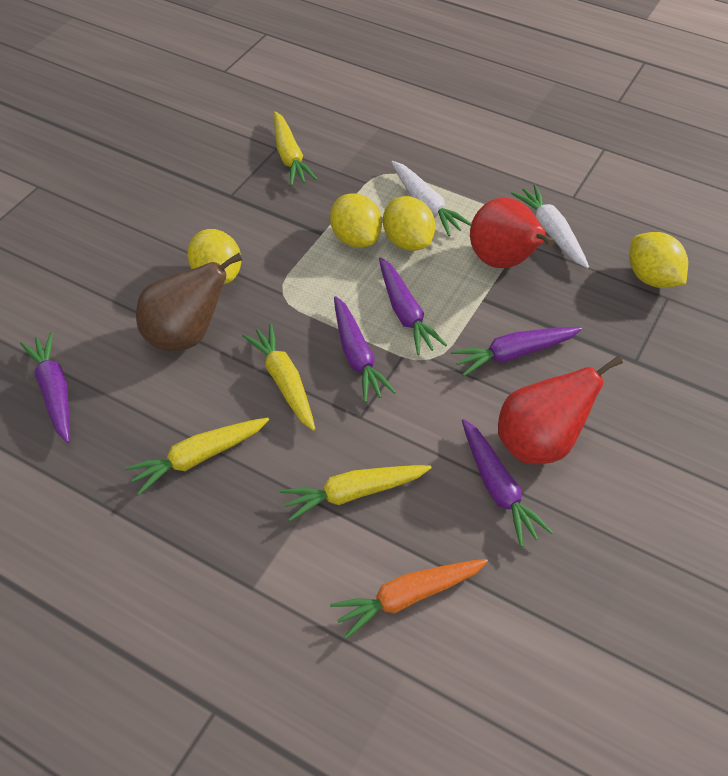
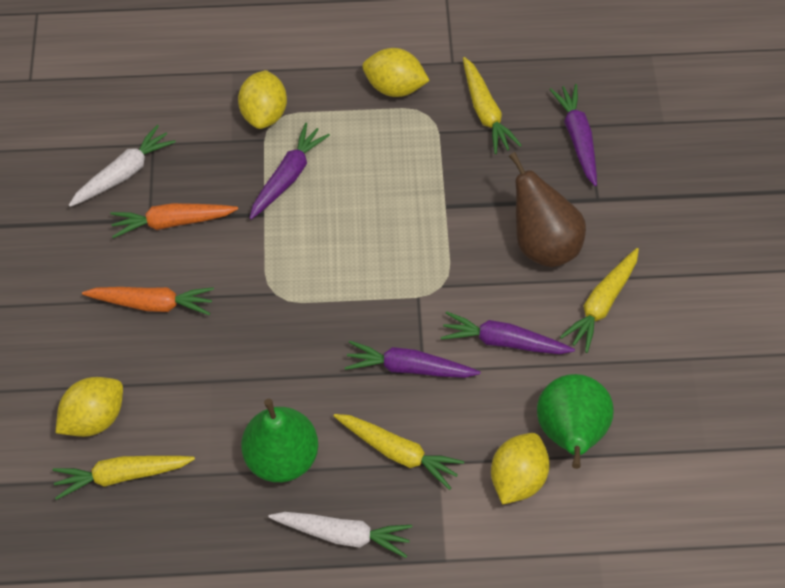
green pear: 0 -> 2
orange carrot: 1 -> 2
purple carrot: 5 -> 4
red pear: 2 -> 0

